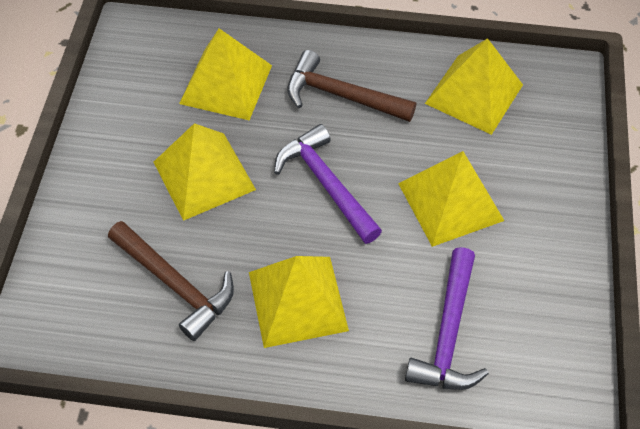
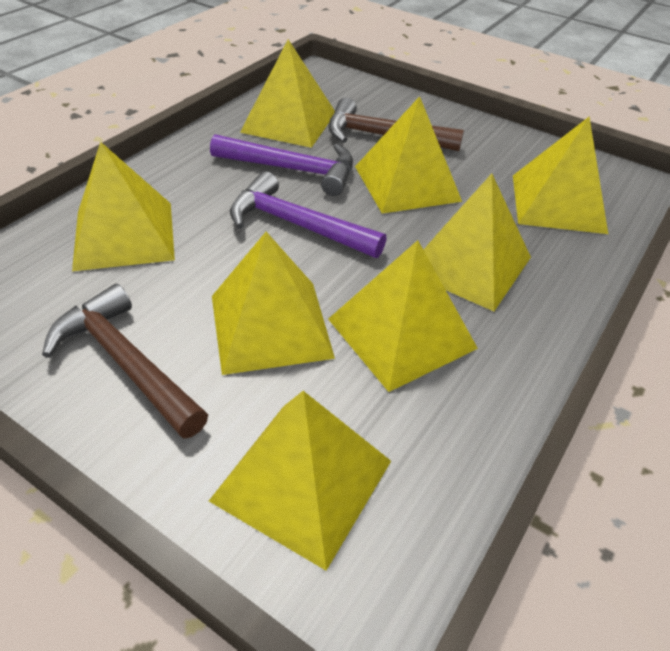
yellow pyramid: 5 -> 8

